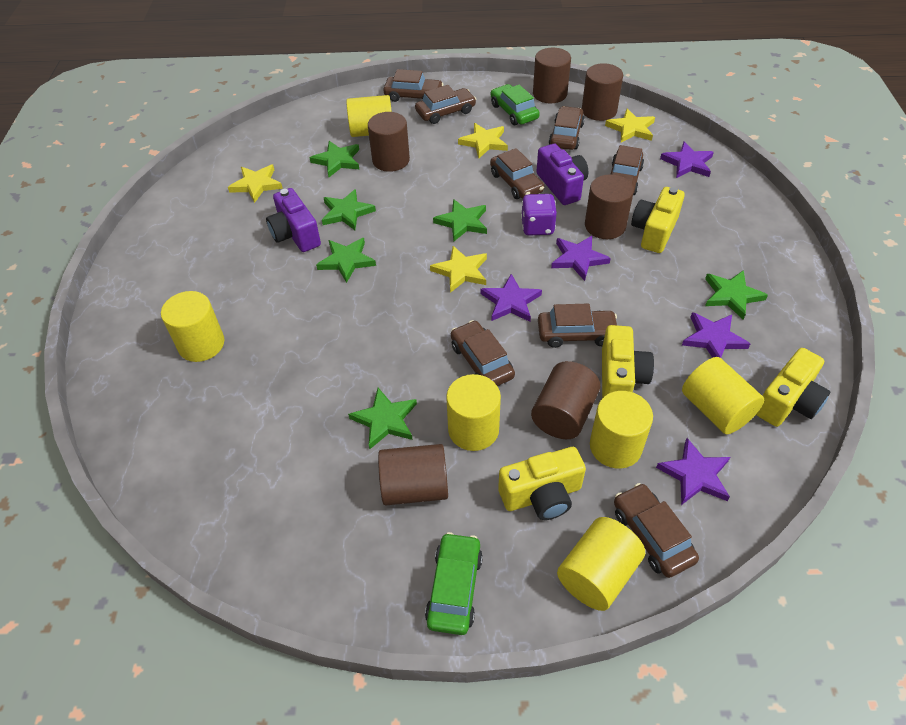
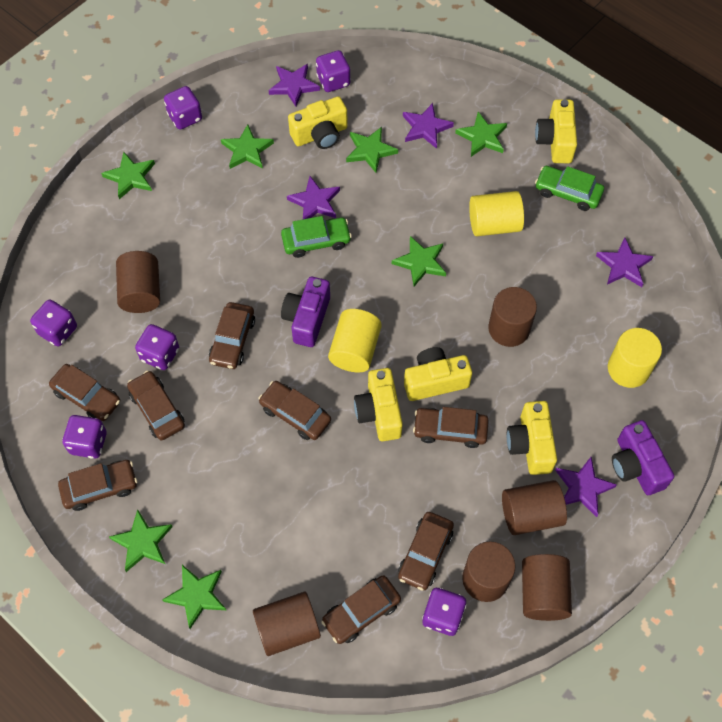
green star: 6 -> 7
purple dice: 1 -> 6
yellow camera: 4 -> 5
yellow cylinder: 6 -> 3
yellow star: 4 -> 0

